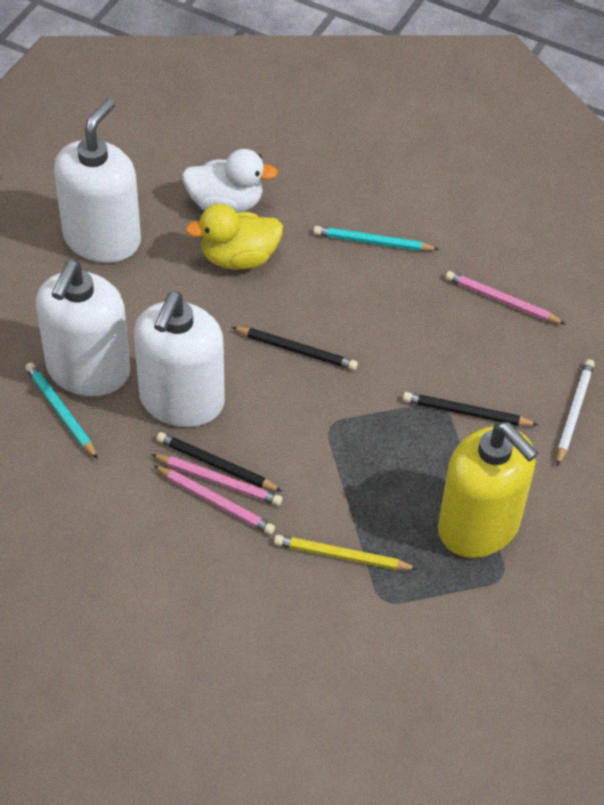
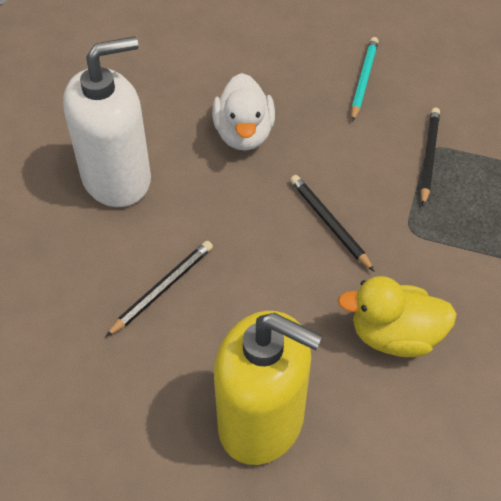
pink pencil: 3 -> 0
turquoise pencil: 2 -> 1
white pencil: 1 -> 0
white soap dispenser: 3 -> 1
yellow pencil: 1 -> 0

